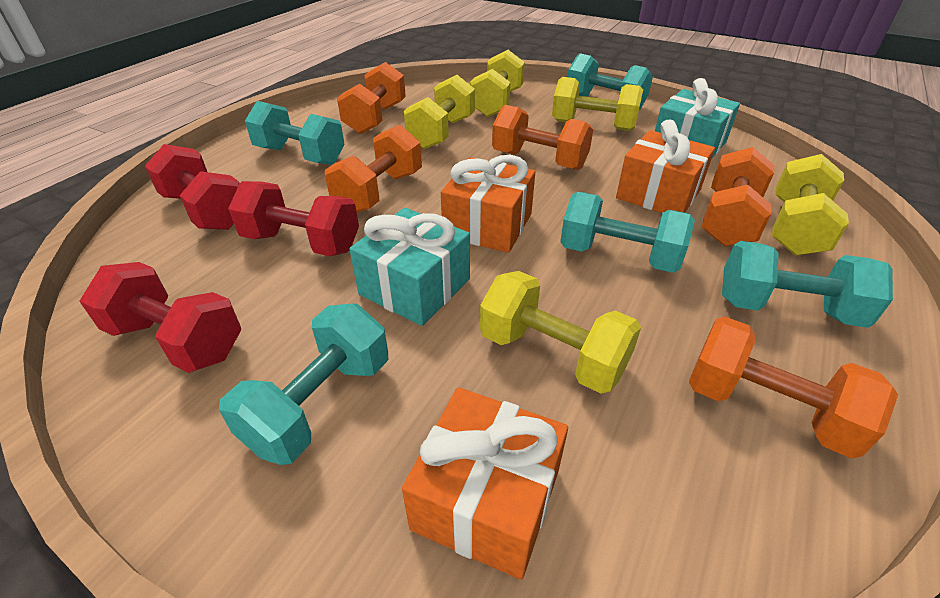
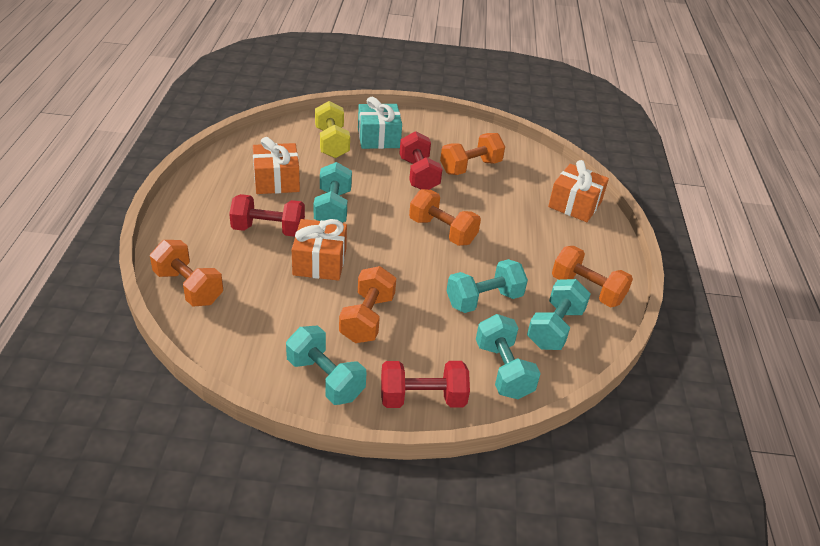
turquoise gift: 2 -> 1
yellow dumbbell: 5 -> 1

